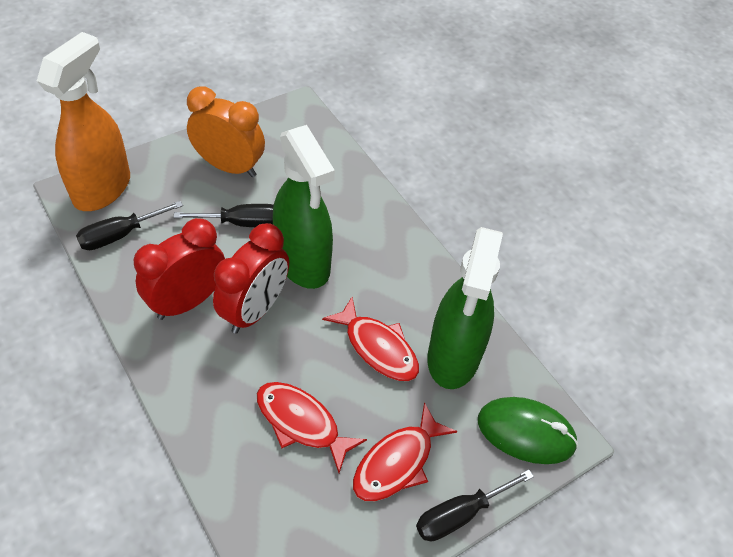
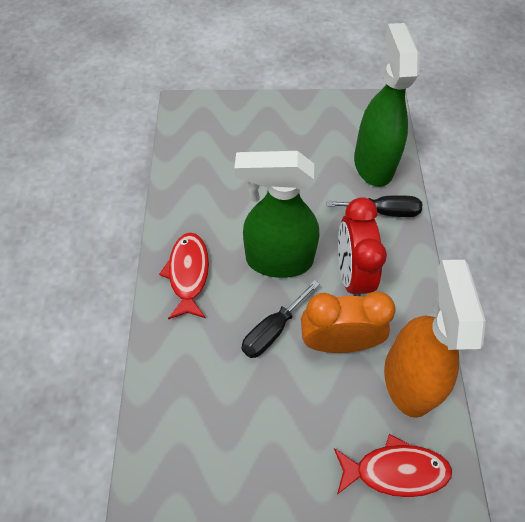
black screwdriver: 3 -> 2
green mouse: 1 -> 0
red clock: 2 -> 1
red fish: 3 -> 2

